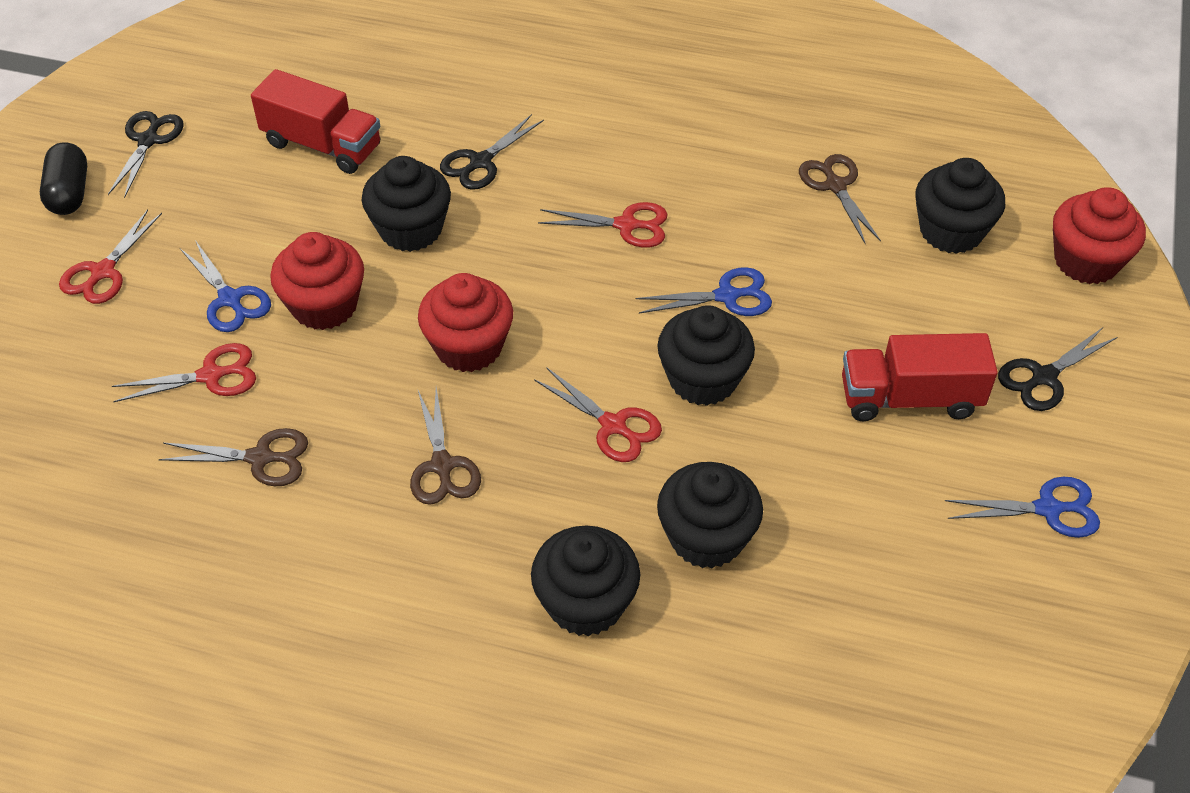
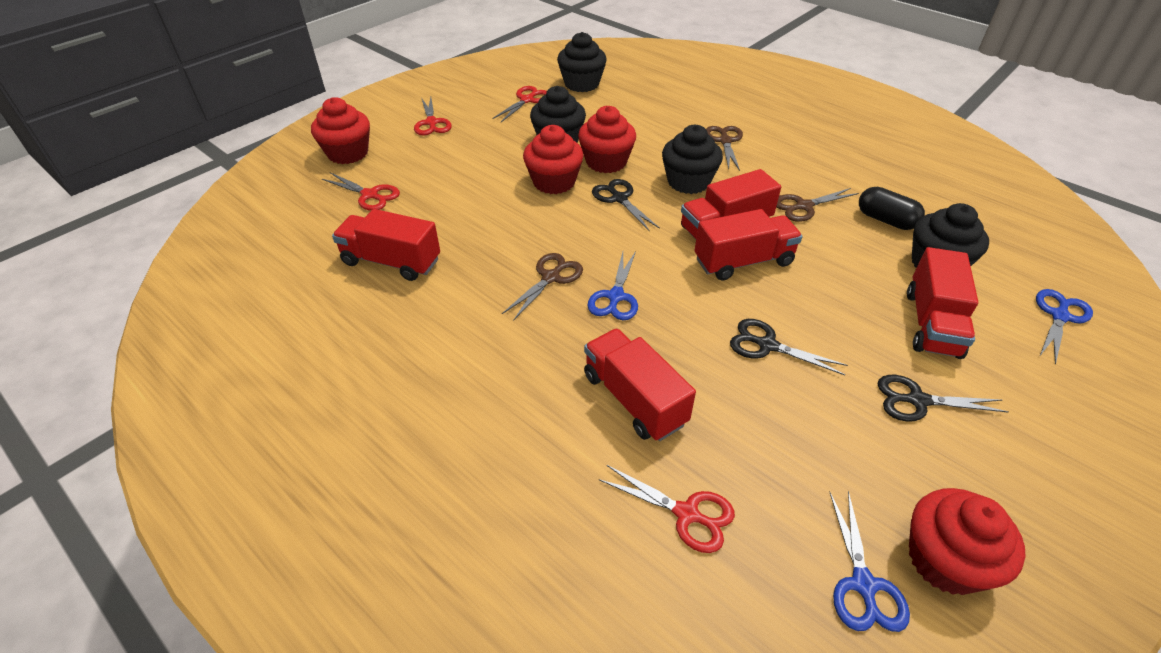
black cupcake: 5 -> 4
red cupcake: 3 -> 4
red truck: 2 -> 5

